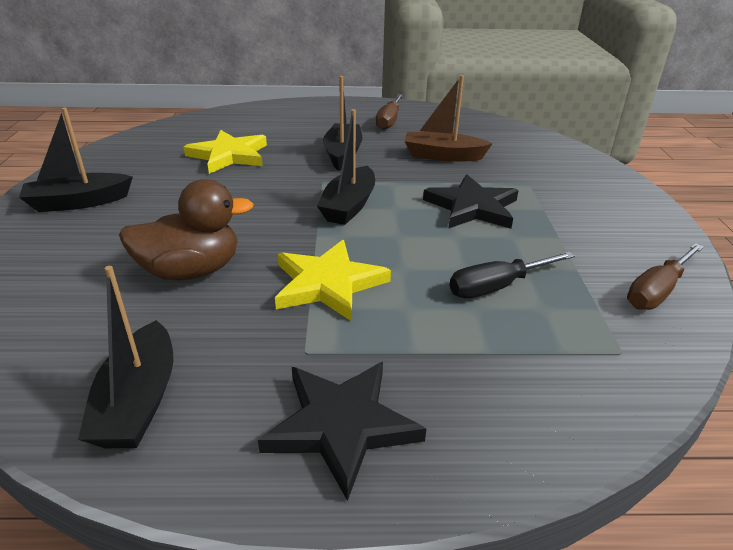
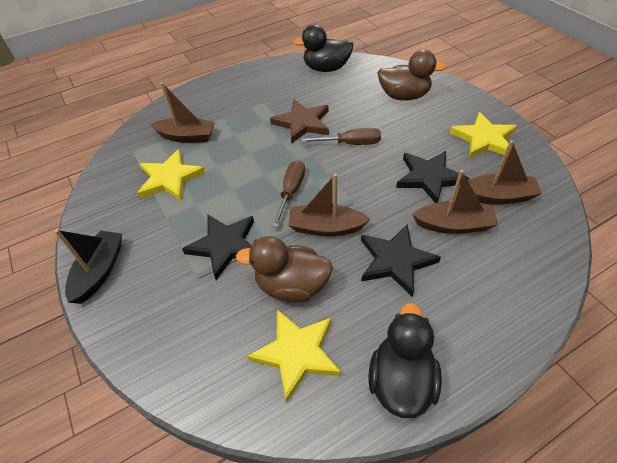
black boat: 4 -> 1
black duck: 0 -> 2
black screwdriver: 1 -> 0
black star: 2 -> 3
brown boat: 1 -> 4
brown duck: 1 -> 2
brown star: 0 -> 1
yellow star: 2 -> 3

